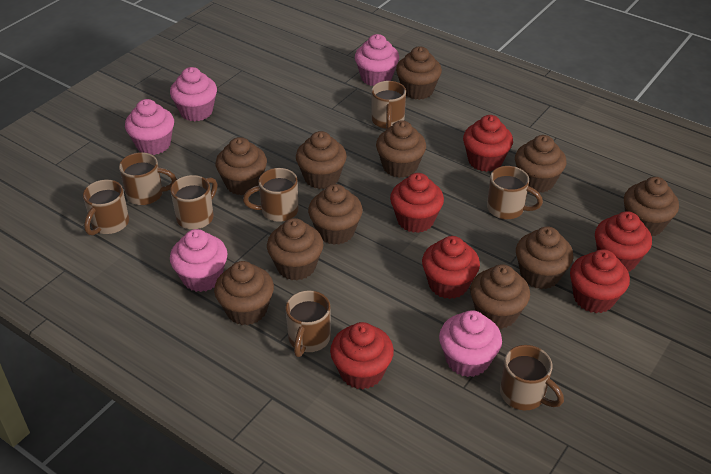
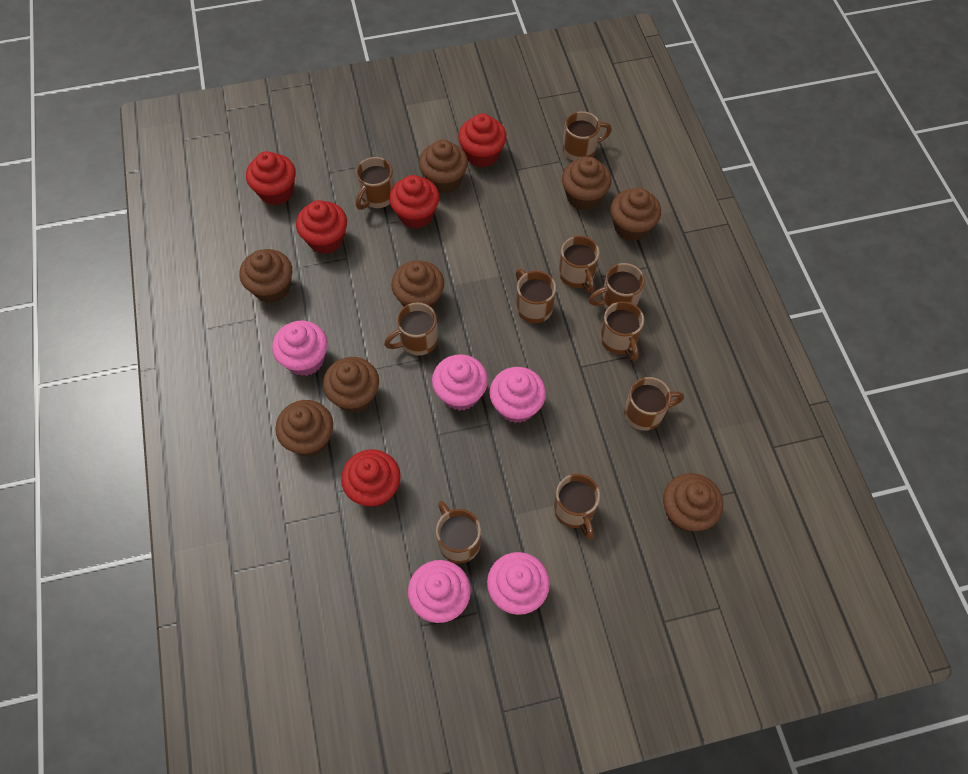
brown cupcake: 11 -> 8
brown mug: 8 -> 10
red cupcake: 6 -> 5

